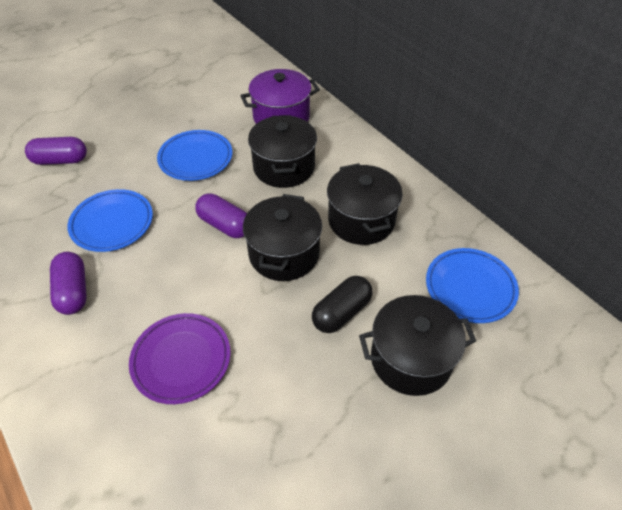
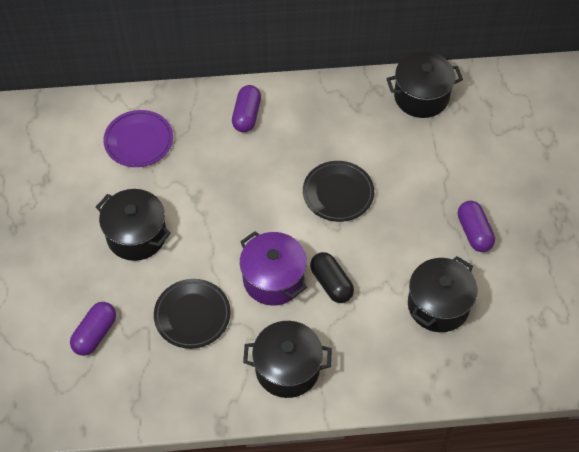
black plate: 0 -> 2
blue plate: 3 -> 0

